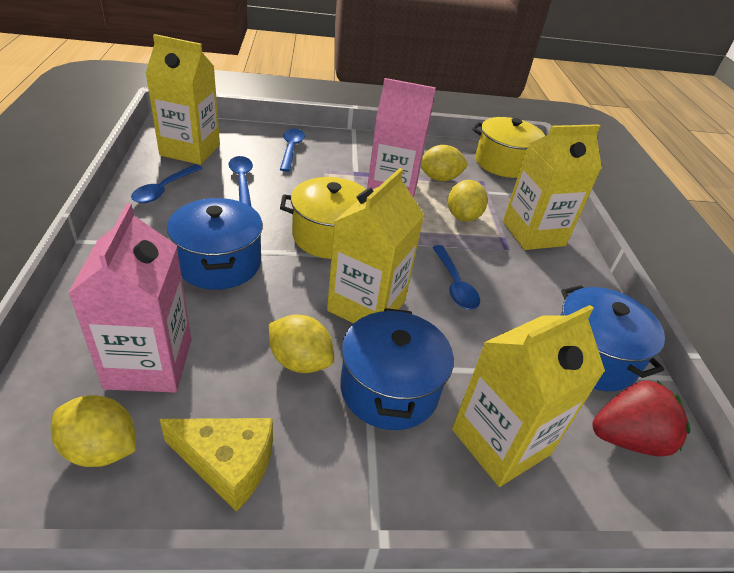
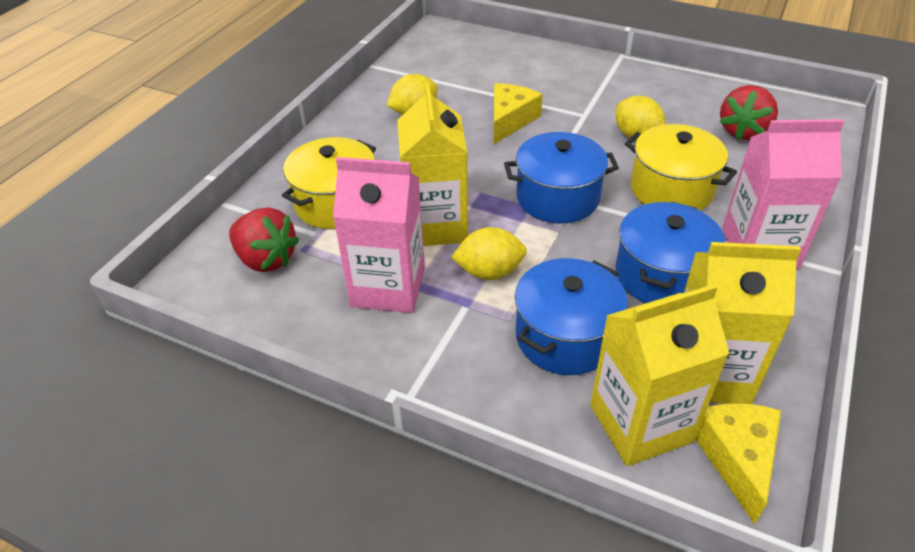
blue spoon: 4 -> 0
red strawberry: 1 -> 2
yellow carton: 4 -> 3
yellow cheese: 1 -> 2
yellow lemon: 4 -> 3

